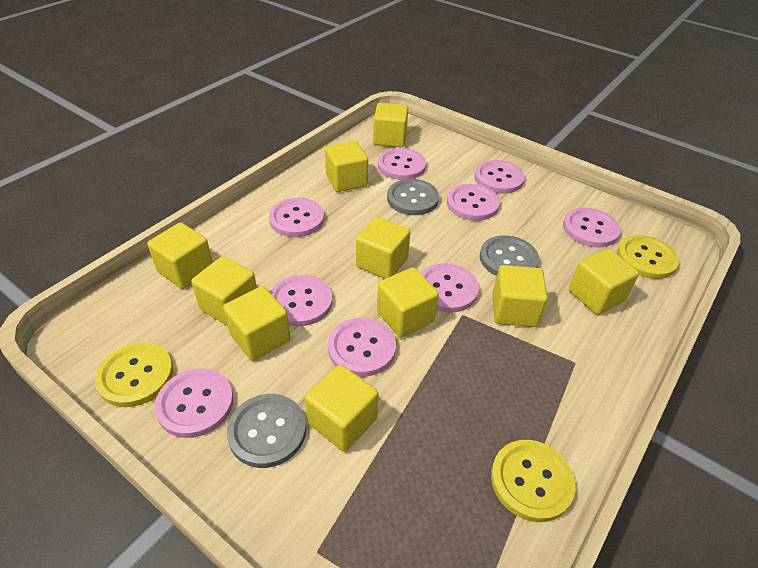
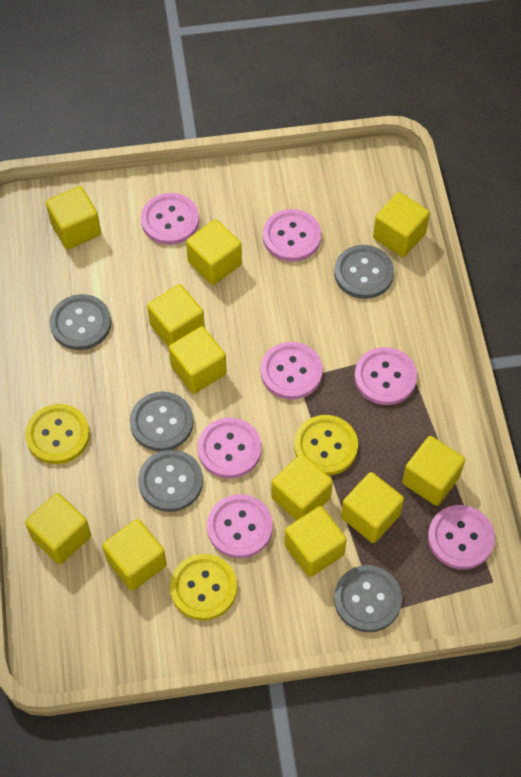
grey button: 3 -> 5
pink button: 9 -> 7
yellow cube: 10 -> 11

